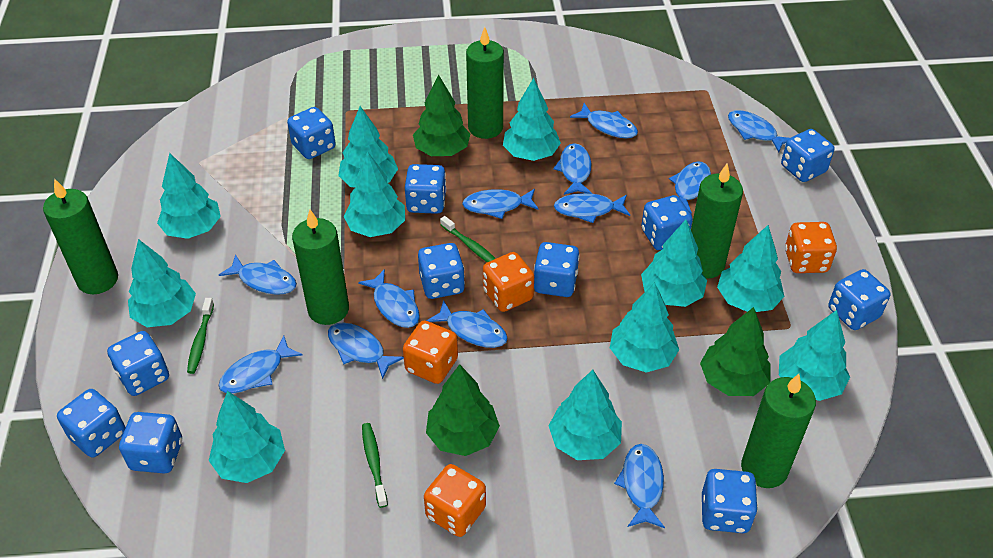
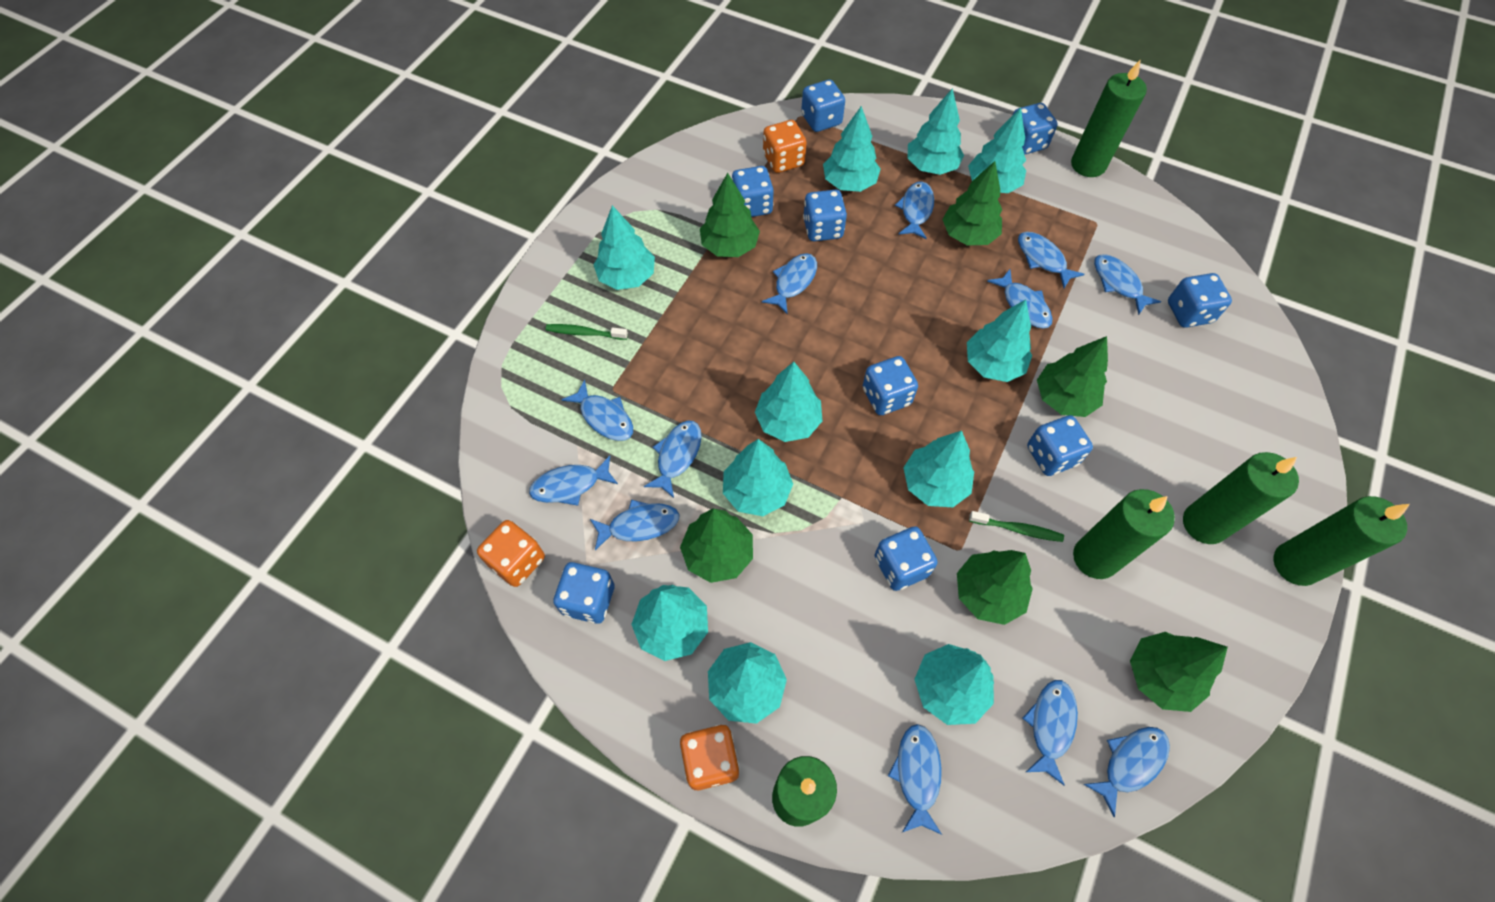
blue dice: 11 -> 9
green toothbrush: 3 -> 2
green tree: 3 -> 6
orange dice: 4 -> 3

